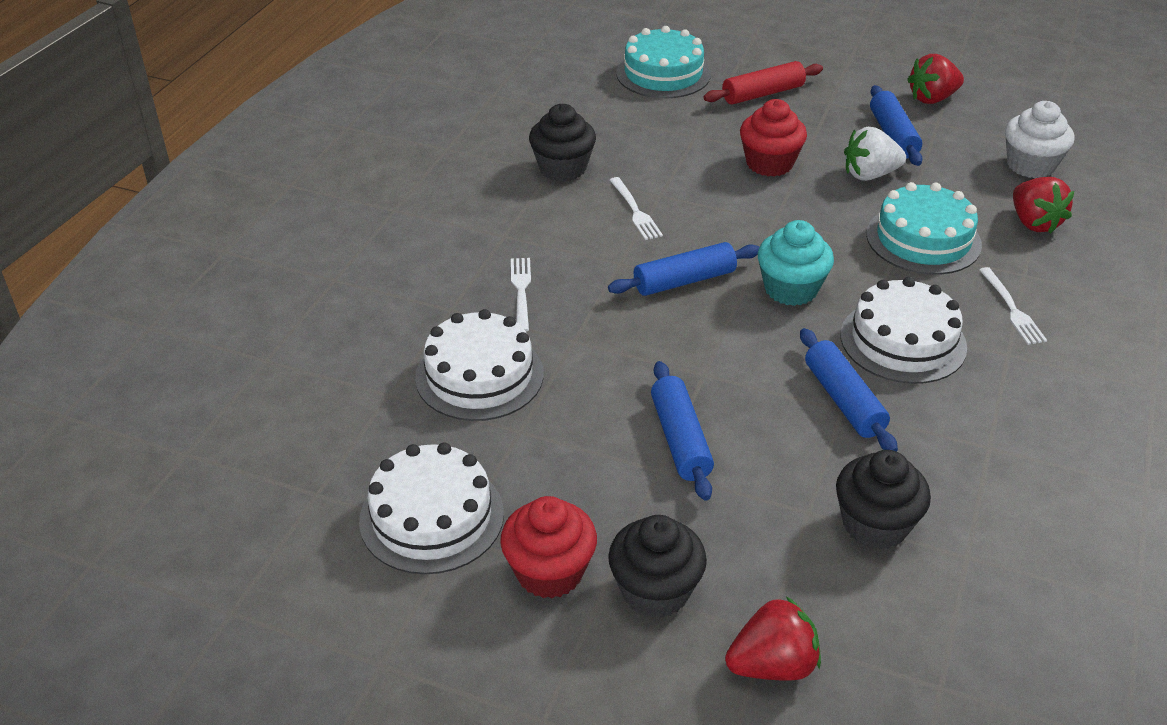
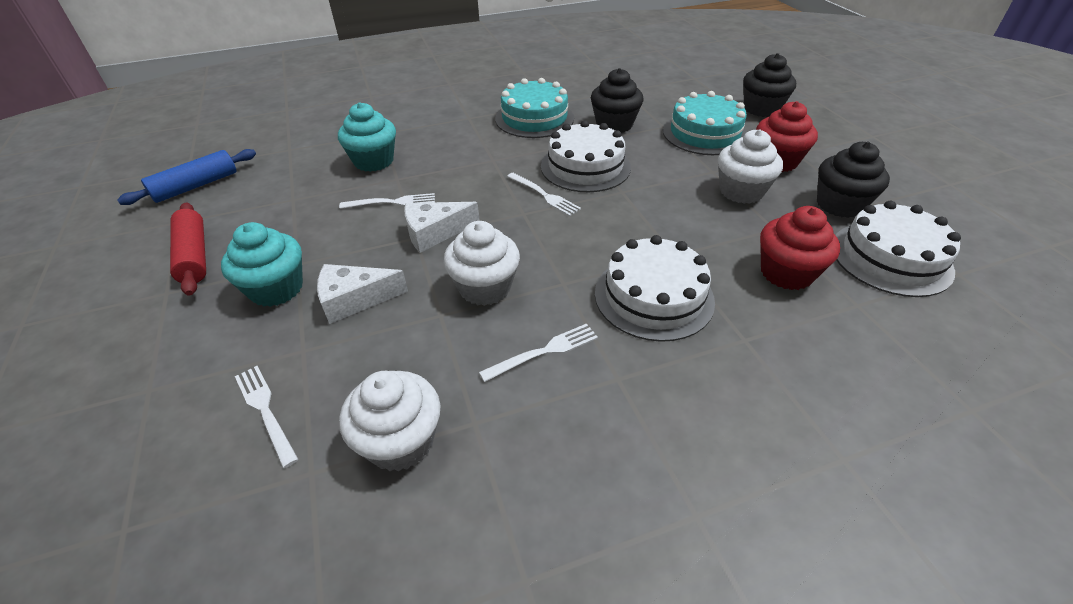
blue rolling pin: 4 -> 1
red strawberry: 3 -> 0
turquoise cupcake: 1 -> 2
white cheese: 0 -> 2
white cupcake: 1 -> 3
white fork: 3 -> 4
white strawberry: 1 -> 0

